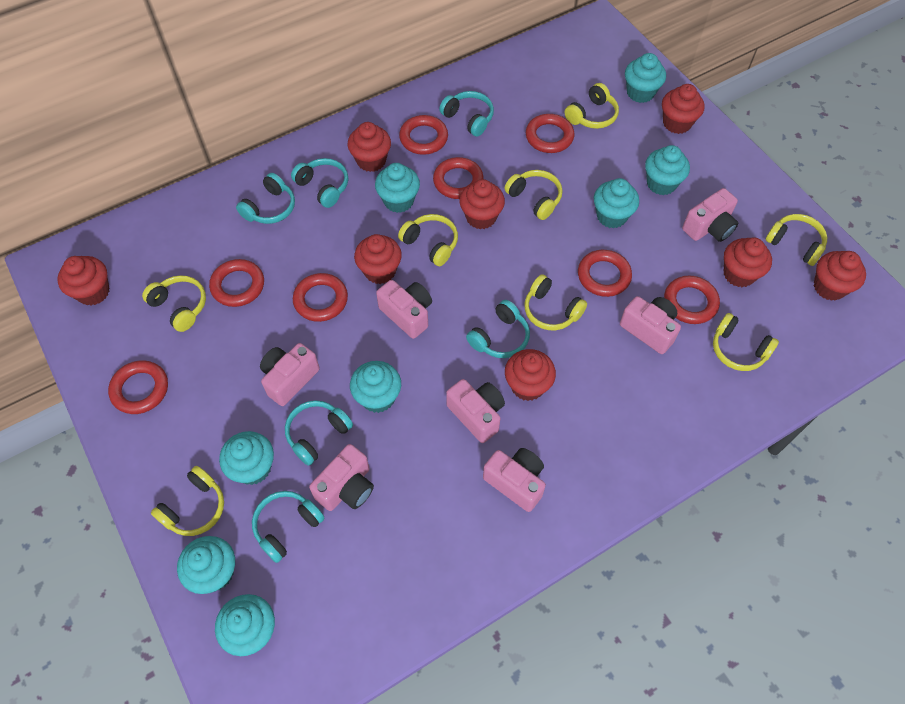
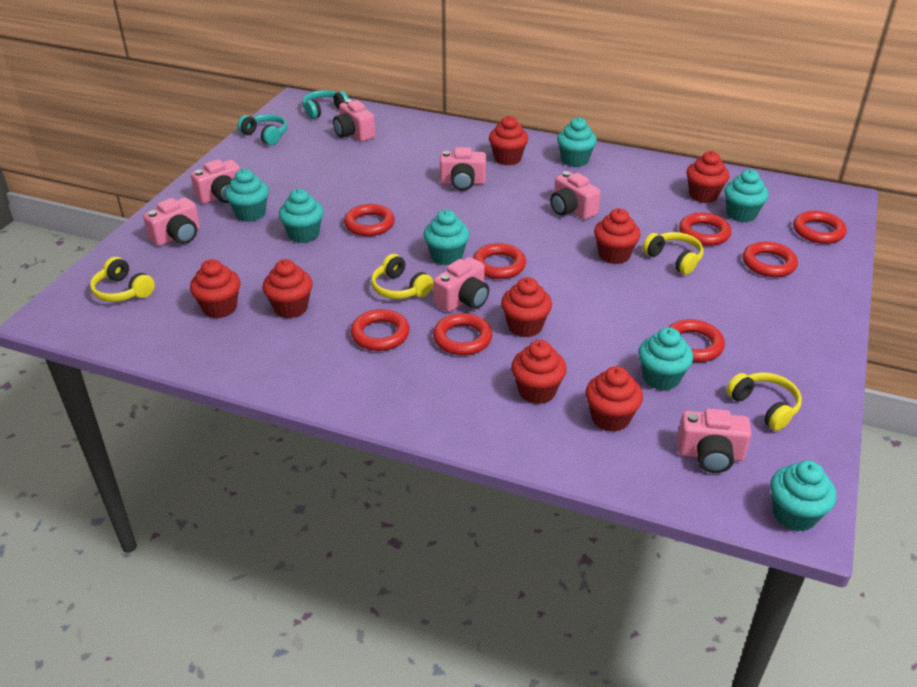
turquoise cupcake: 8 -> 7
turquoise headphones: 6 -> 2
yellow headphones: 8 -> 4

